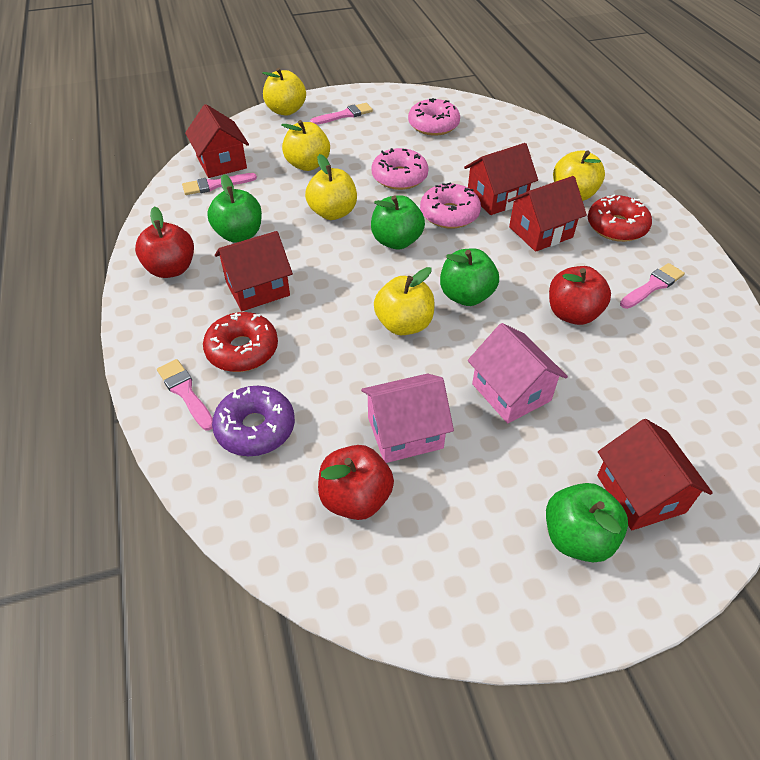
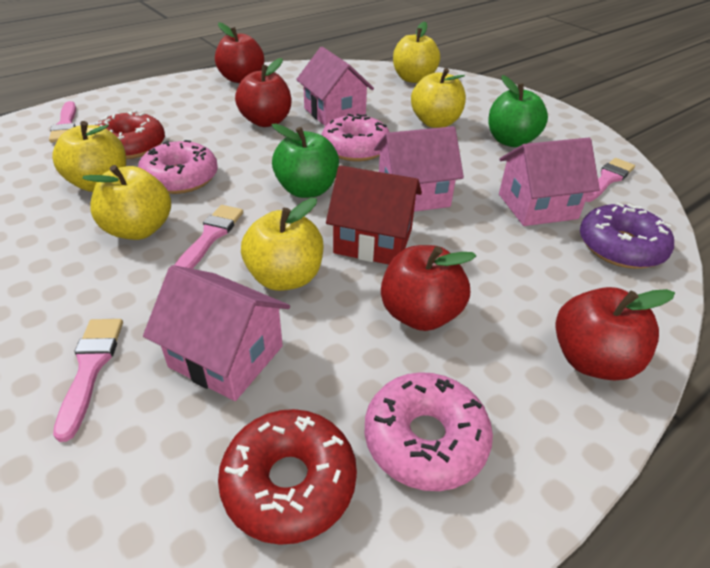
green apple: 4 -> 2
pink house: 2 -> 4
red apple: 3 -> 4
red house: 5 -> 1

